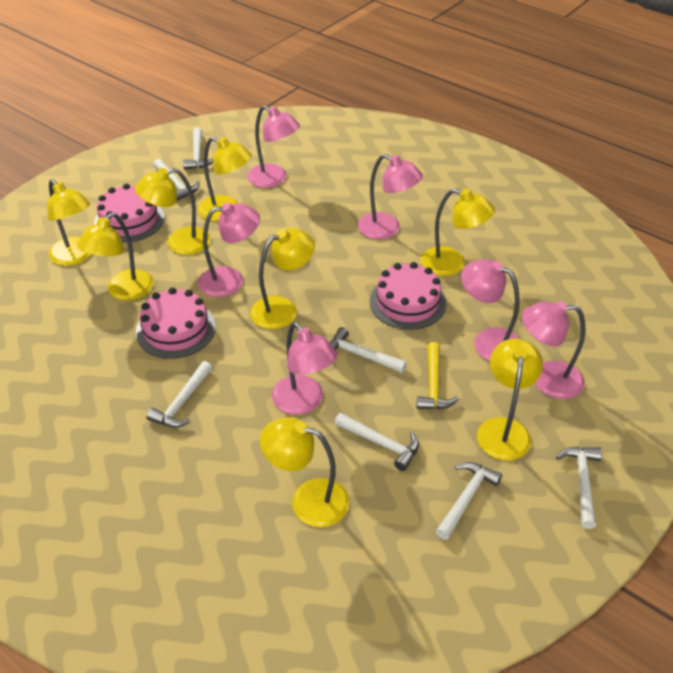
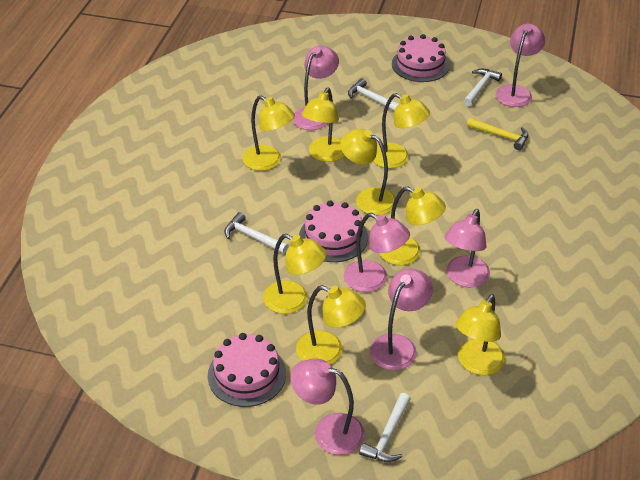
white hammer: 7 -> 4

